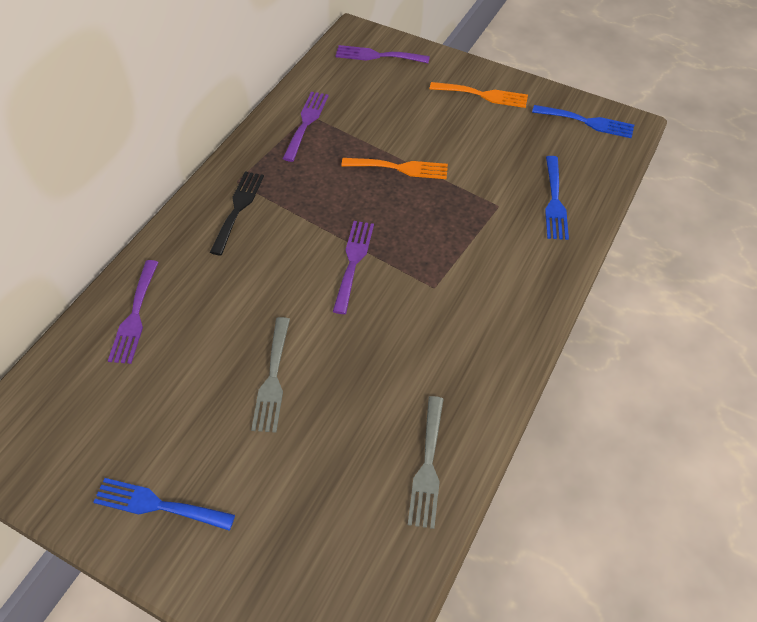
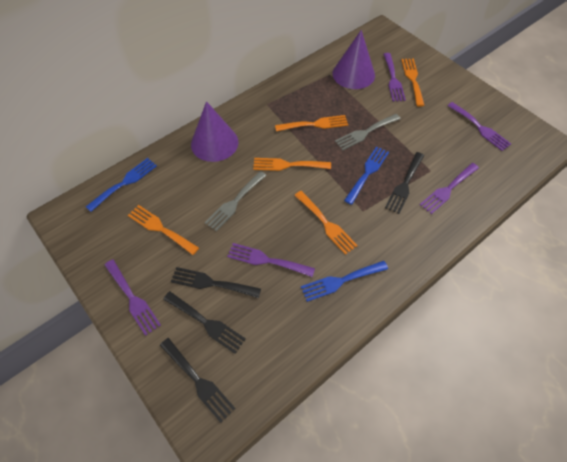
black fork: 1 -> 4
orange fork: 2 -> 5
purple cone: 0 -> 2
purple fork: 4 -> 5

